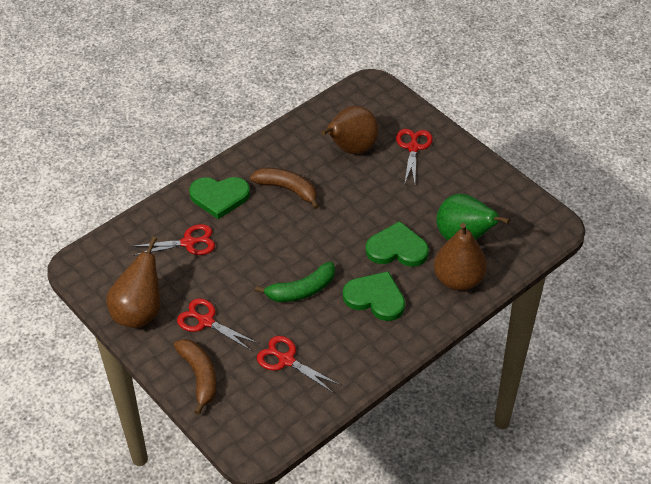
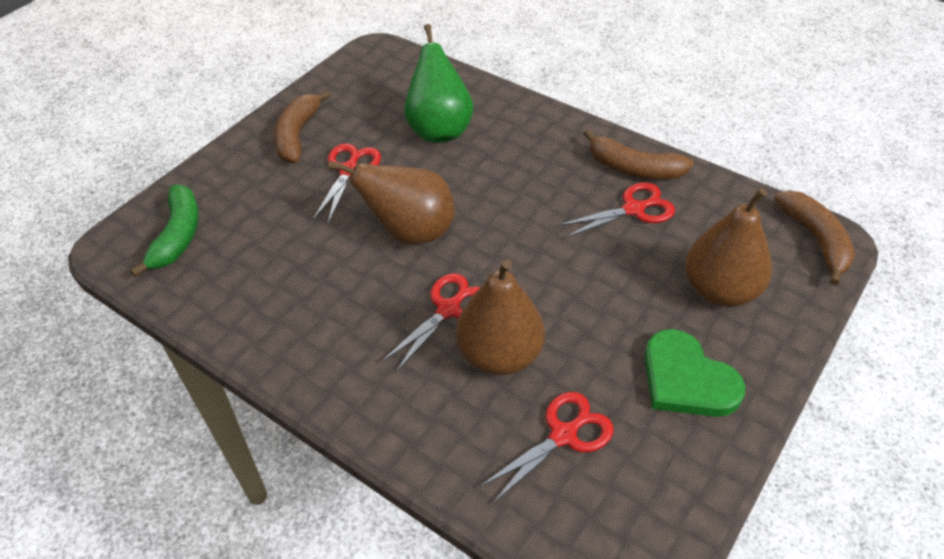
brown banana: 2 -> 3
green heart: 3 -> 1

